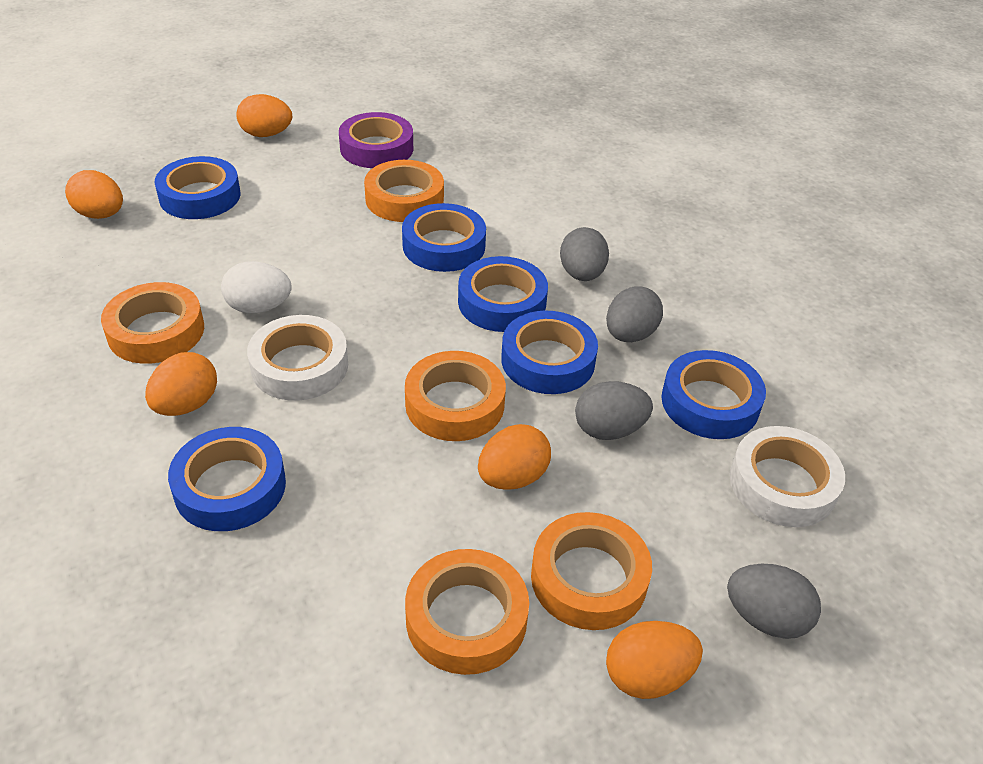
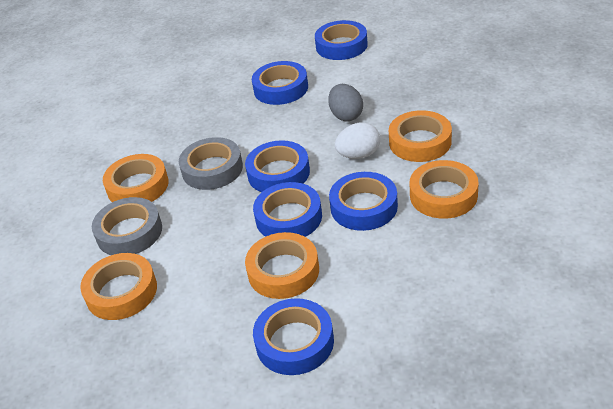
grey egg: 4 -> 1
grey tape: 0 -> 2
orange egg: 5 -> 0
purple tape: 1 -> 0
white tape: 2 -> 0

